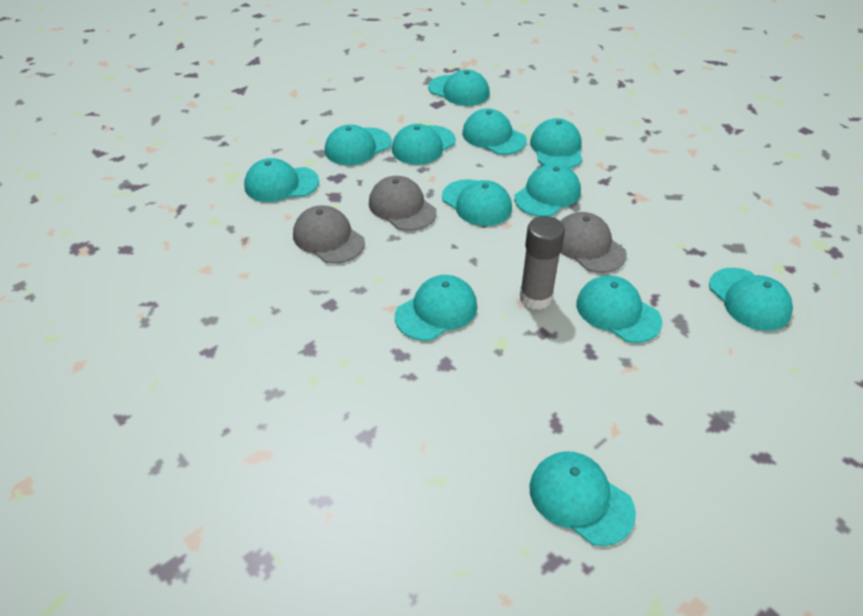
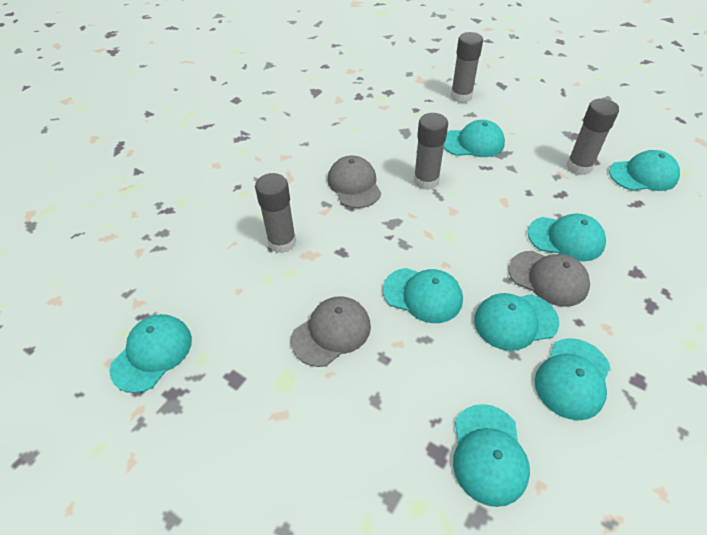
grey glue stick: 1 -> 4
turquoise cap: 12 -> 8

